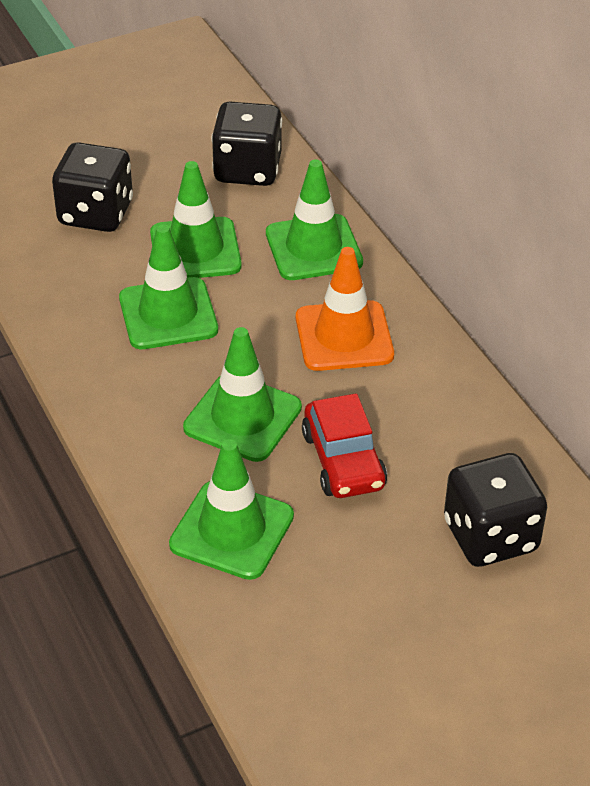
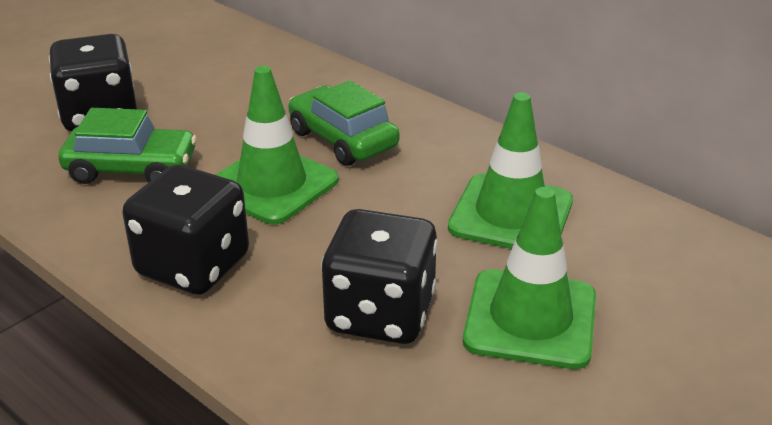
green car: 0 -> 2
green traffic cone: 5 -> 3
orange traffic cone: 1 -> 0
red car: 1 -> 0

